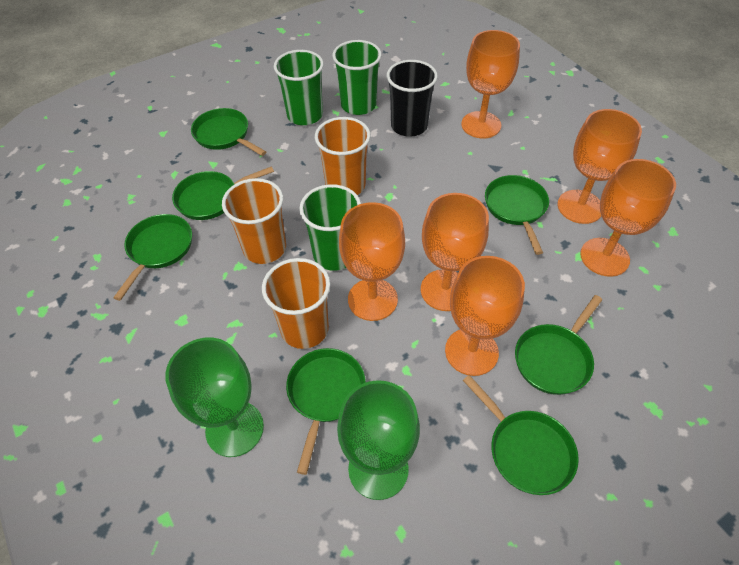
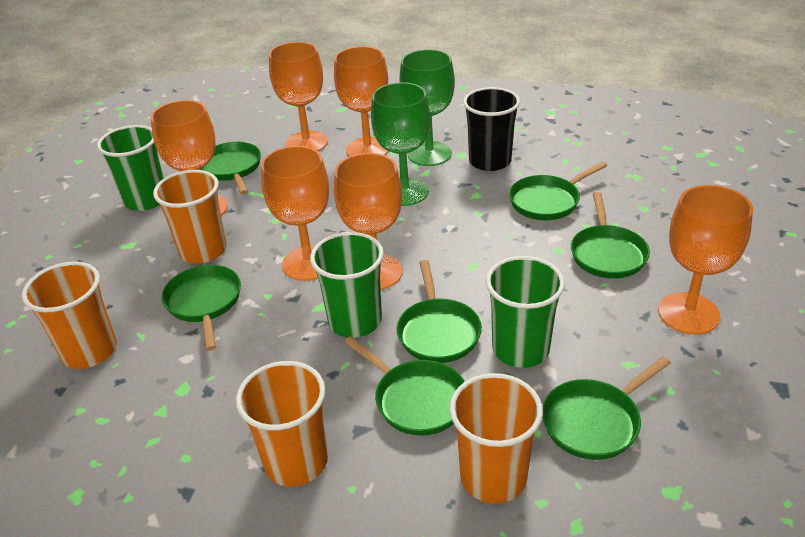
orange cup: 3 -> 4

